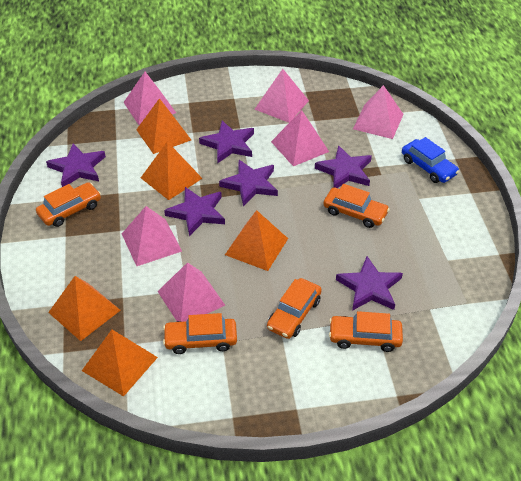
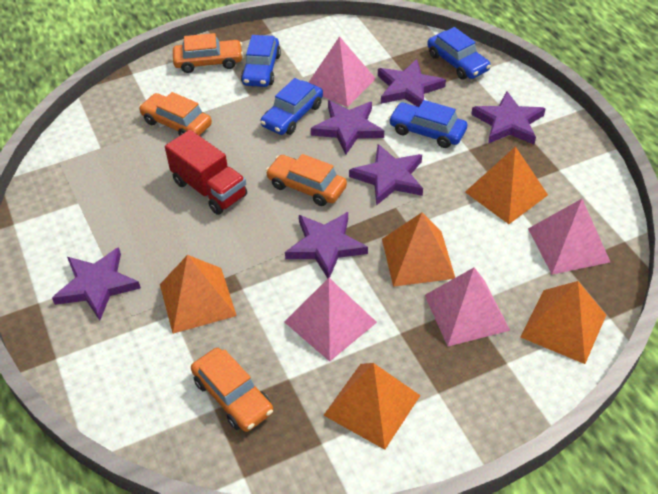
blue car: 1 -> 4
orange car: 5 -> 4
pink pyramid: 6 -> 4
red truck: 0 -> 1

